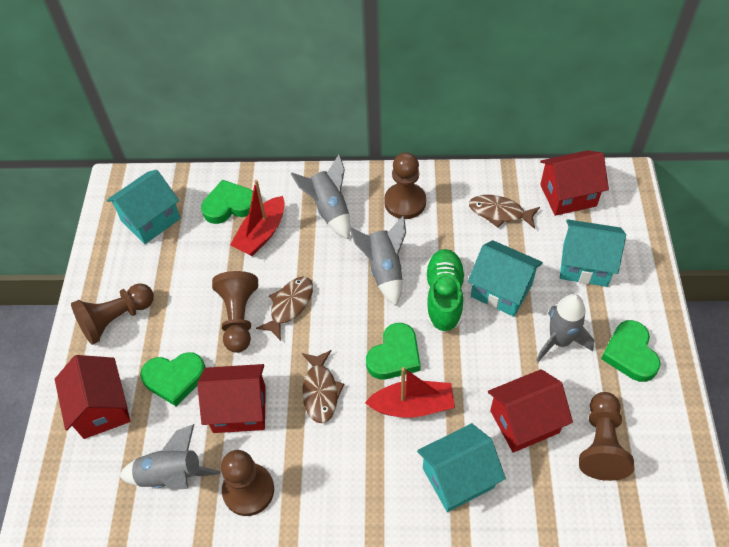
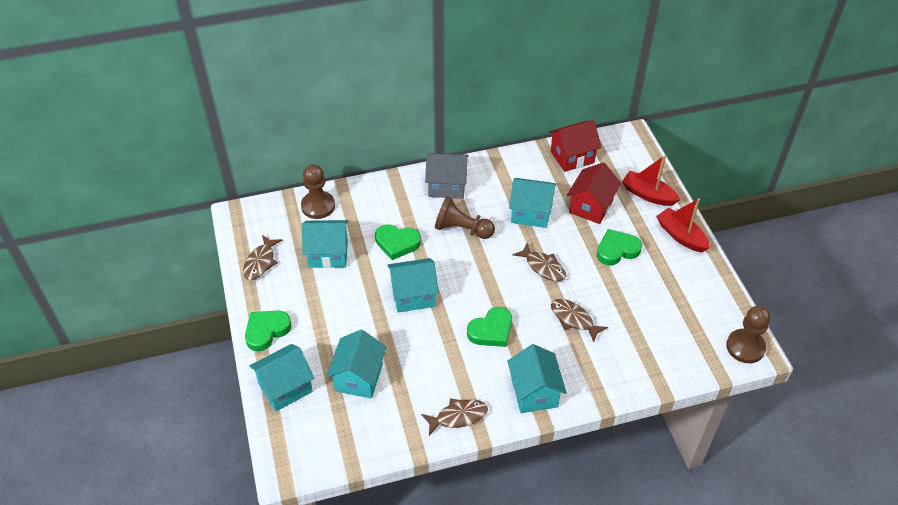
brown fish: 3 -> 4
brown pawn: 5 -> 3
green shoe: 1 -> 0
grey house: 0 -> 1
grey rocket: 4 -> 0
red house: 4 -> 2
turquoise house: 4 -> 6

